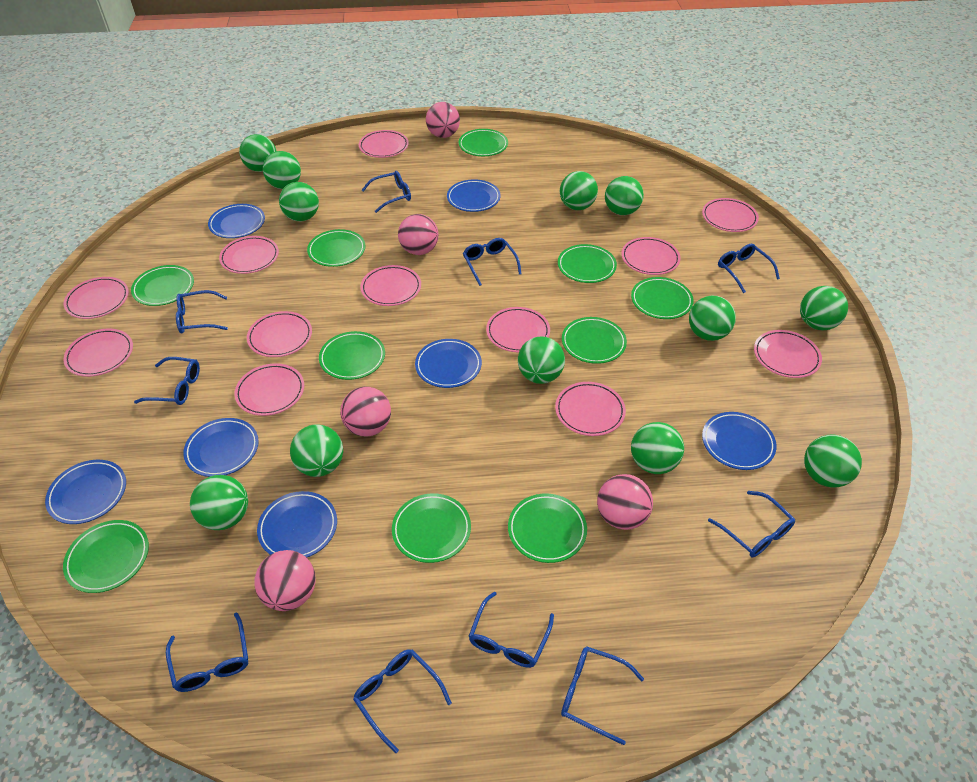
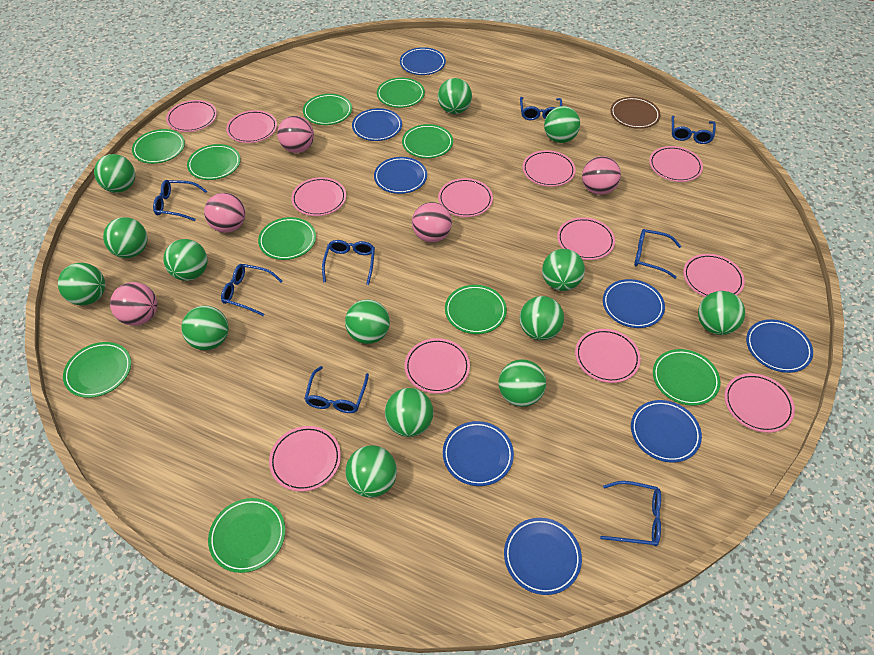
blue glasses: 10 -> 8
blue plate: 7 -> 8
brown plate: 0 -> 1
green ball: 12 -> 14

